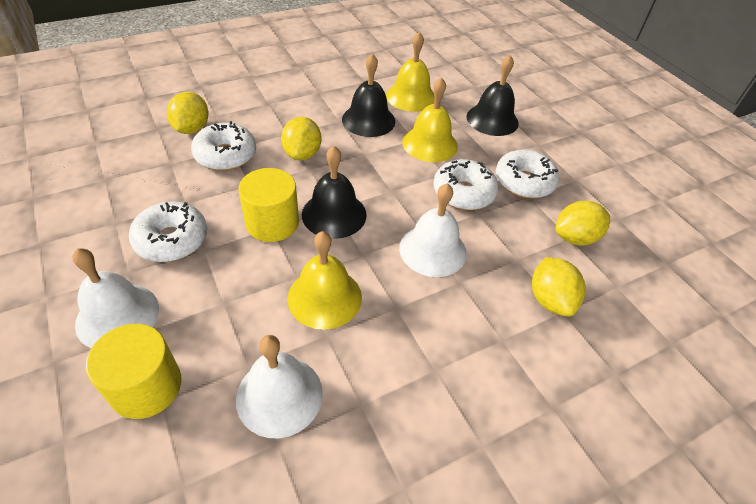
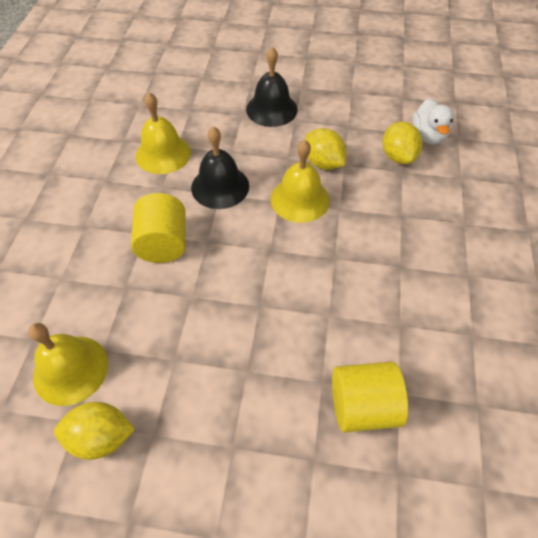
black bell: 3 -> 2
white bell: 3 -> 0
white donut: 4 -> 0
white duck: 0 -> 1
yellow lemon: 4 -> 3

